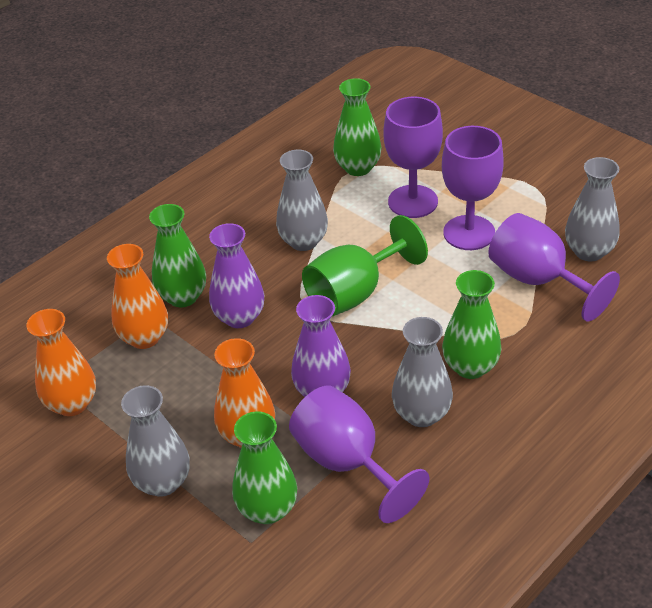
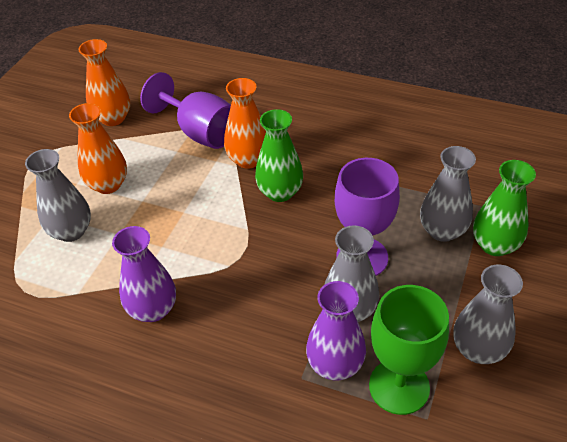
green vase: 4 -> 2
purple goblet: 4 -> 2

